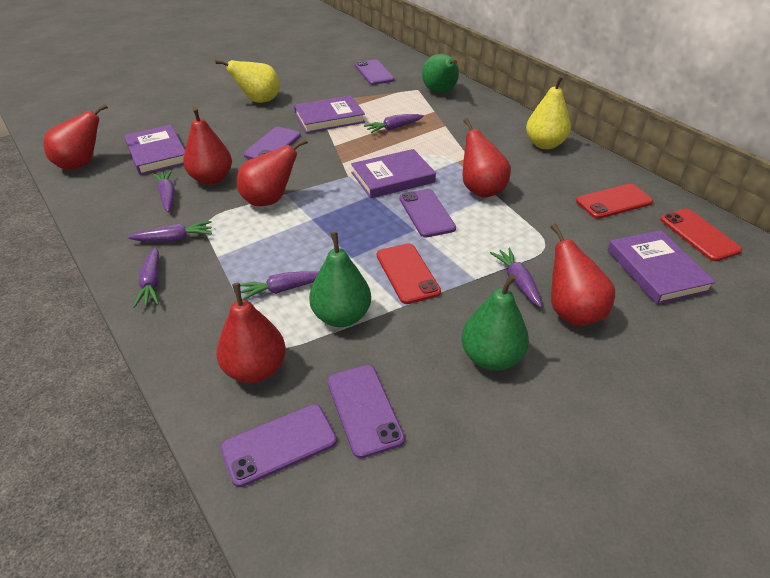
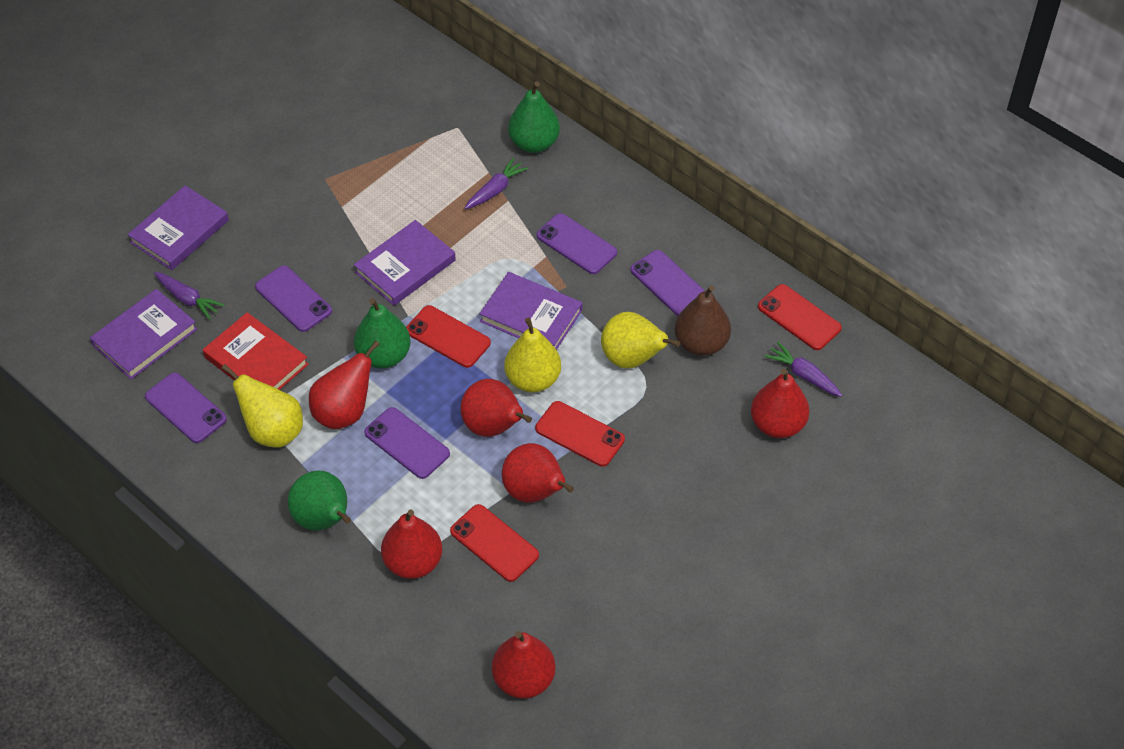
brown pear: 0 -> 1
purple carrot: 6 -> 3
red book: 0 -> 1
red phone: 3 -> 4
yellow pear: 2 -> 3

